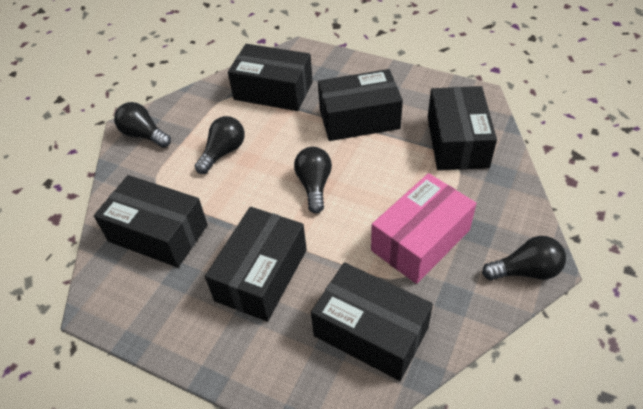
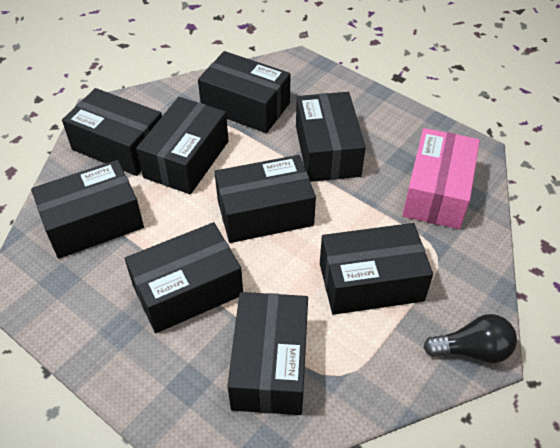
black box: 6 -> 9
black light bulb: 4 -> 1

